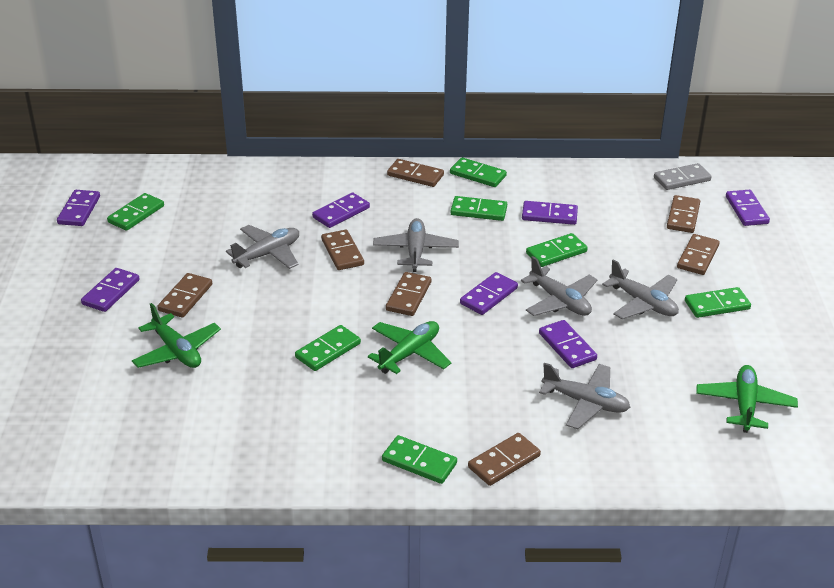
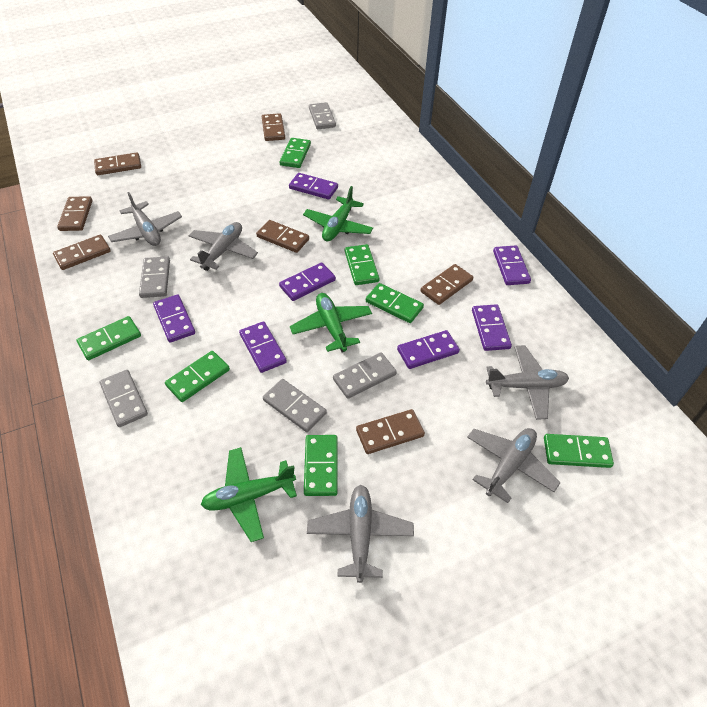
grey domino: 1 -> 5

